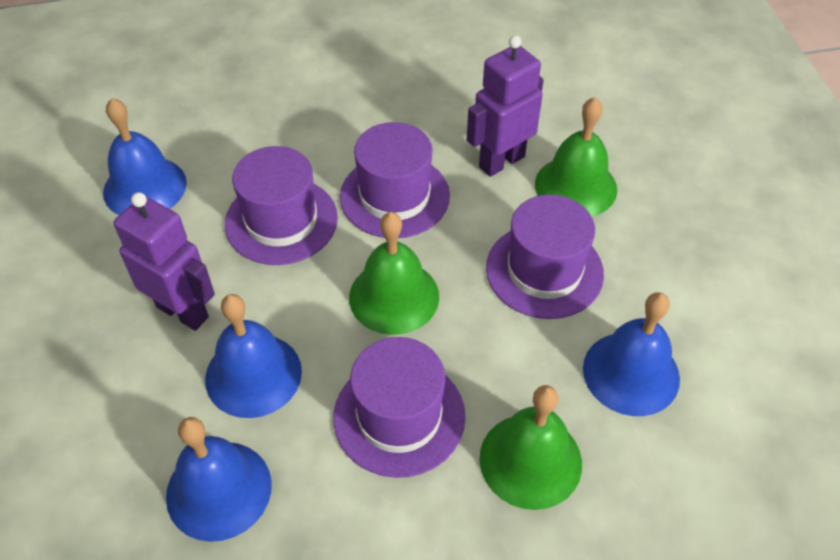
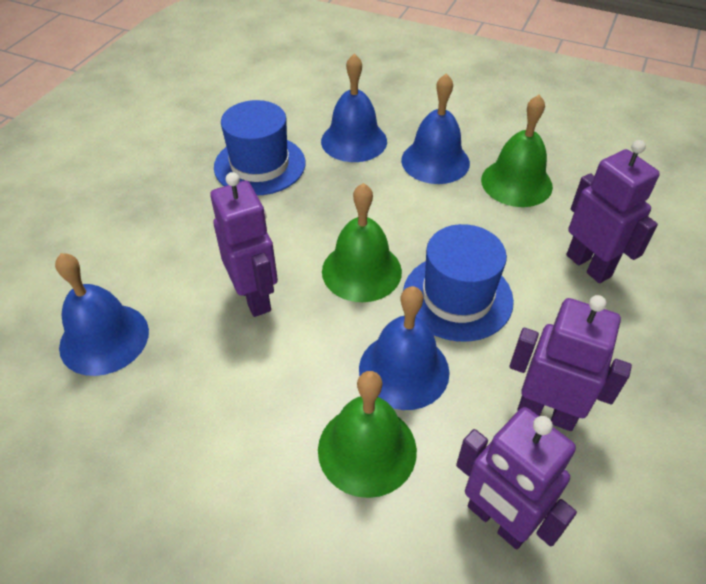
blue hat: 0 -> 2
purple hat: 4 -> 0
purple robot: 2 -> 4

